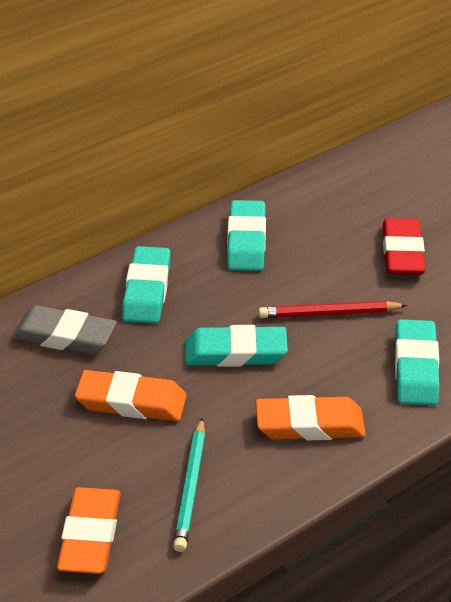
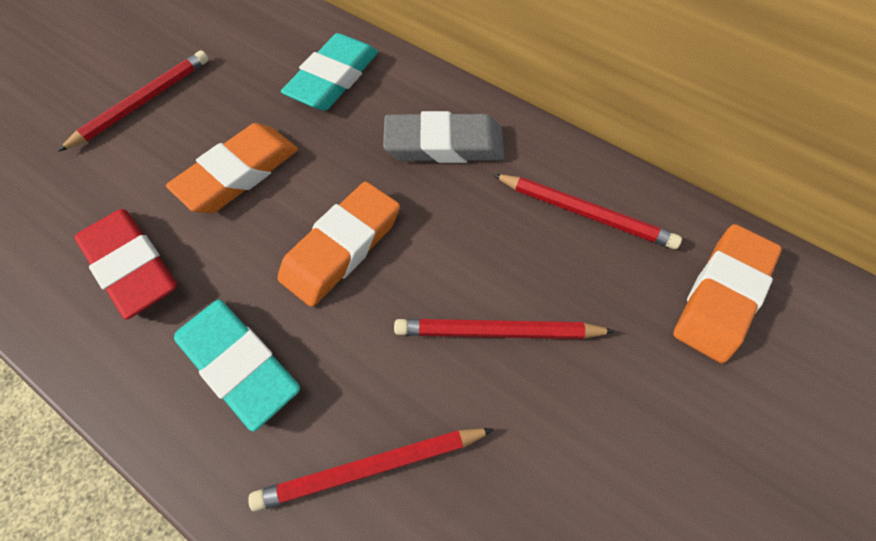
red pencil: 1 -> 4
turquoise eraser: 4 -> 2
turquoise pencil: 1 -> 0

